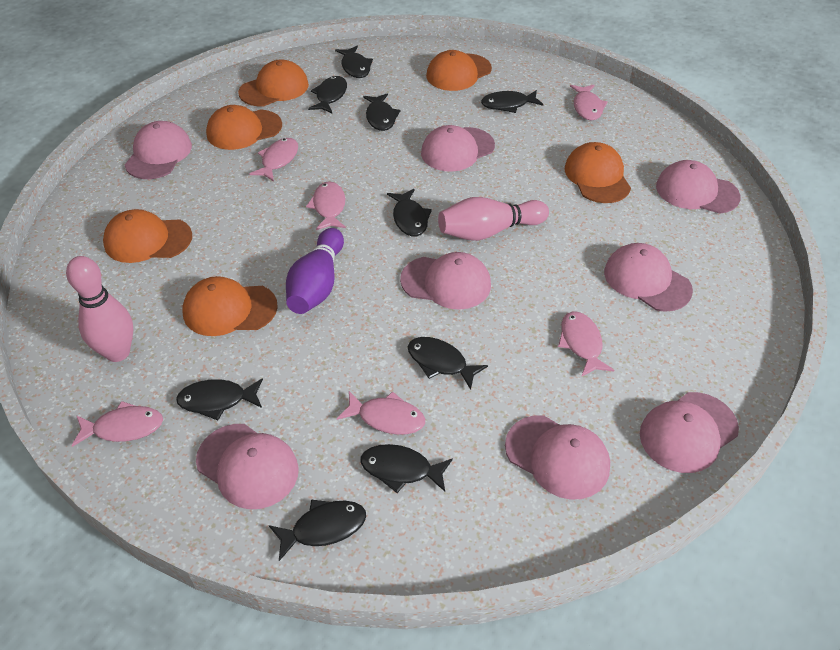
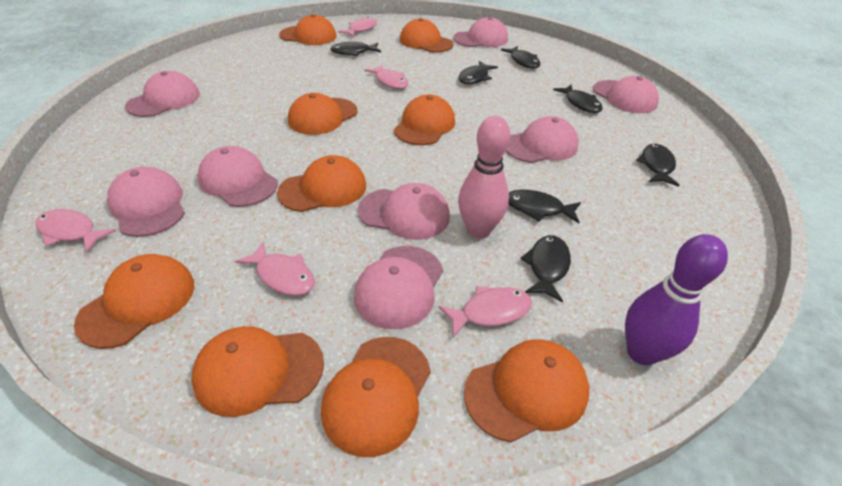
black fish: 9 -> 7
orange cap: 6 -> 9
pink bowling pin: 2 -> 1
pink fish: 6 -> 5

